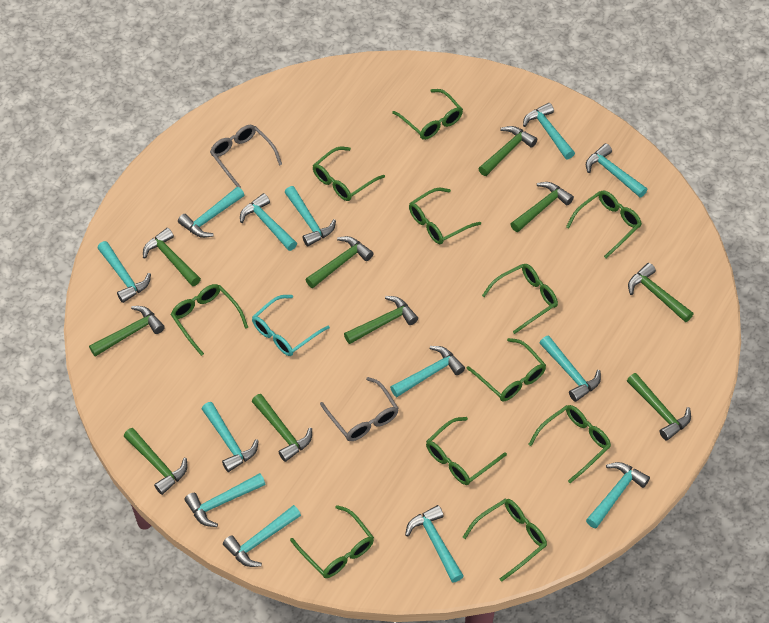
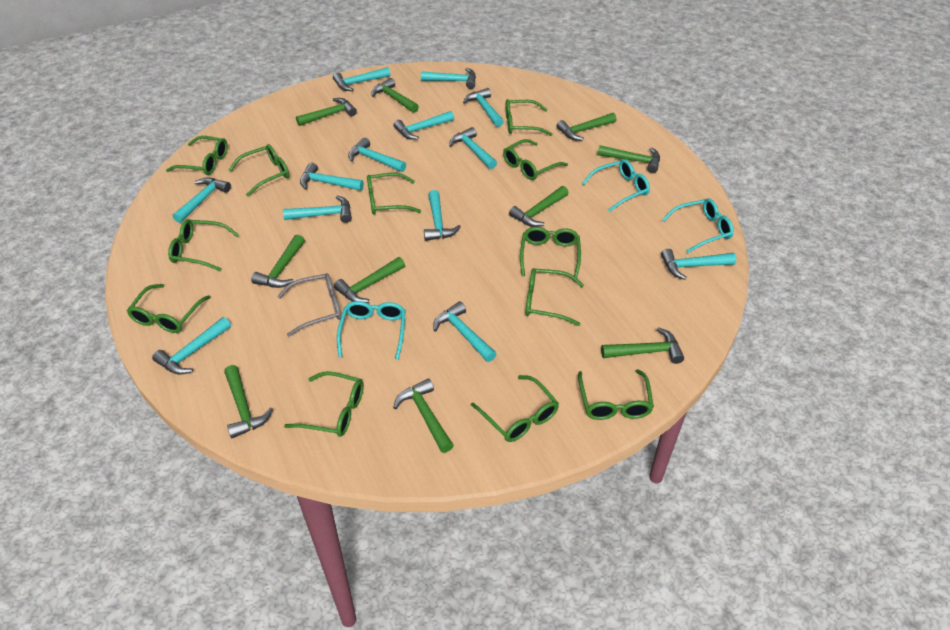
green glasses: 11 -> 12
grey glasses: 2 -> 1
turquoise glasses: 1 -> 3

